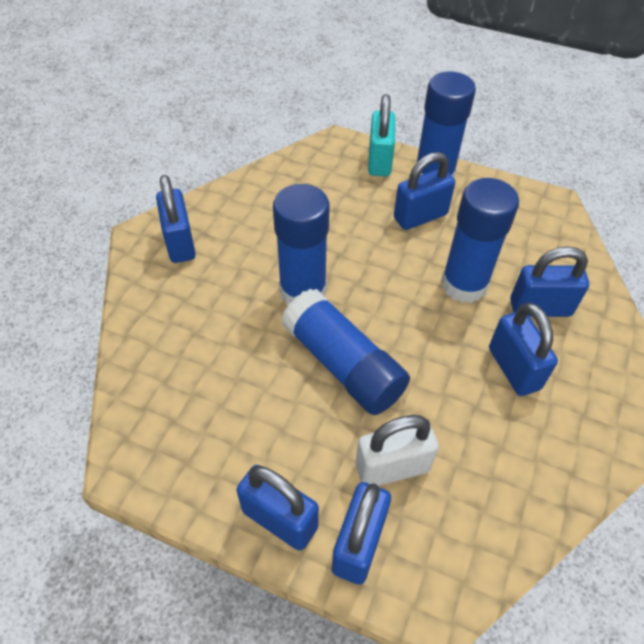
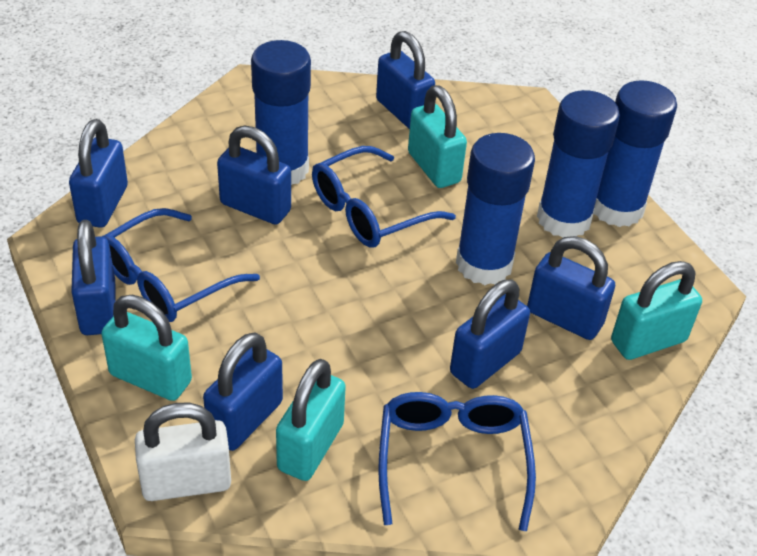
blue glasses: 0 -> 3
blue padlock: 6 -> 7
turquoise padlock: 1 -> 4

